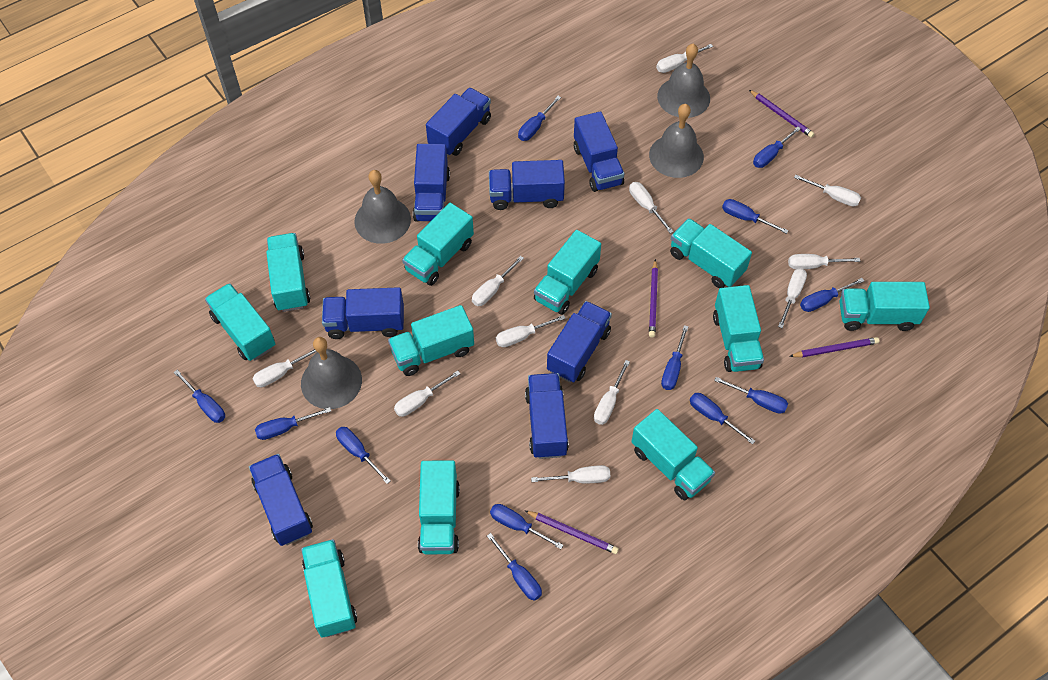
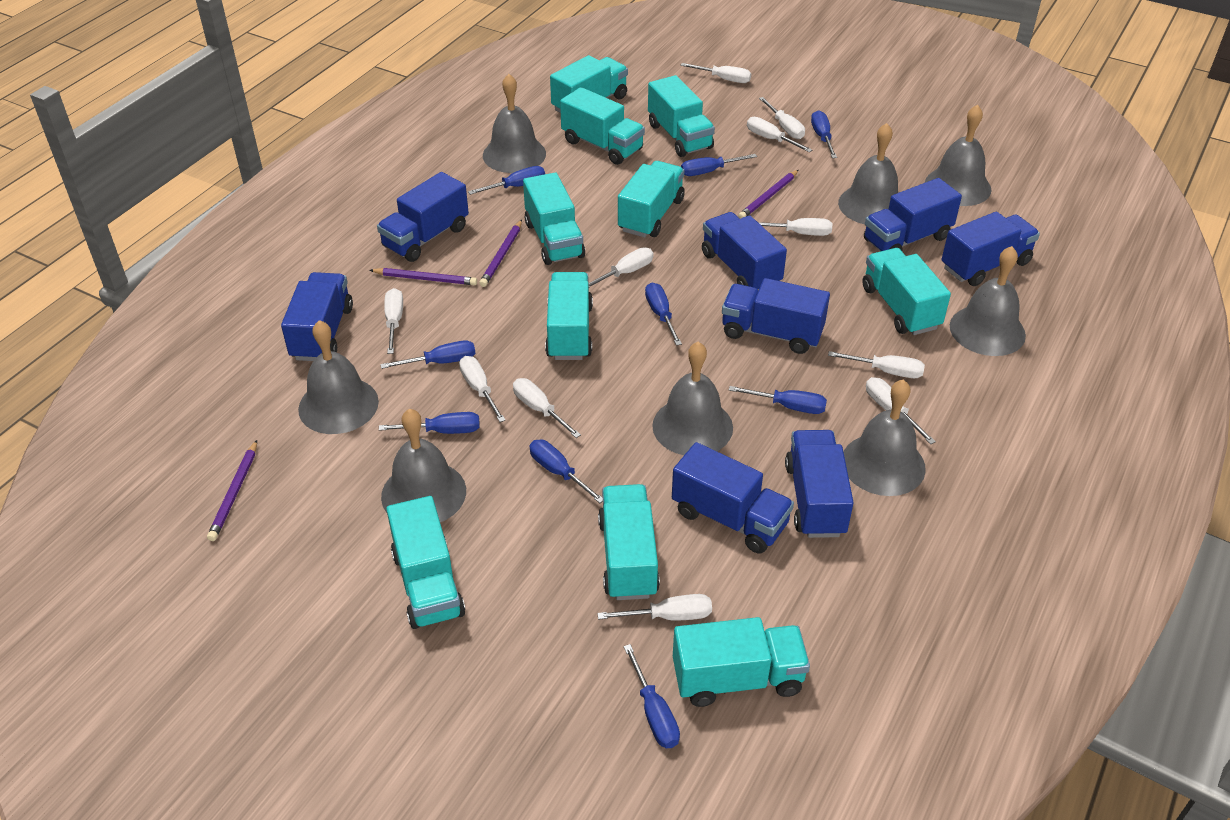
blue screwdriver: 12 -> 9
grey bell: 4 -> 8
turquoise truck: 11 -> 10

